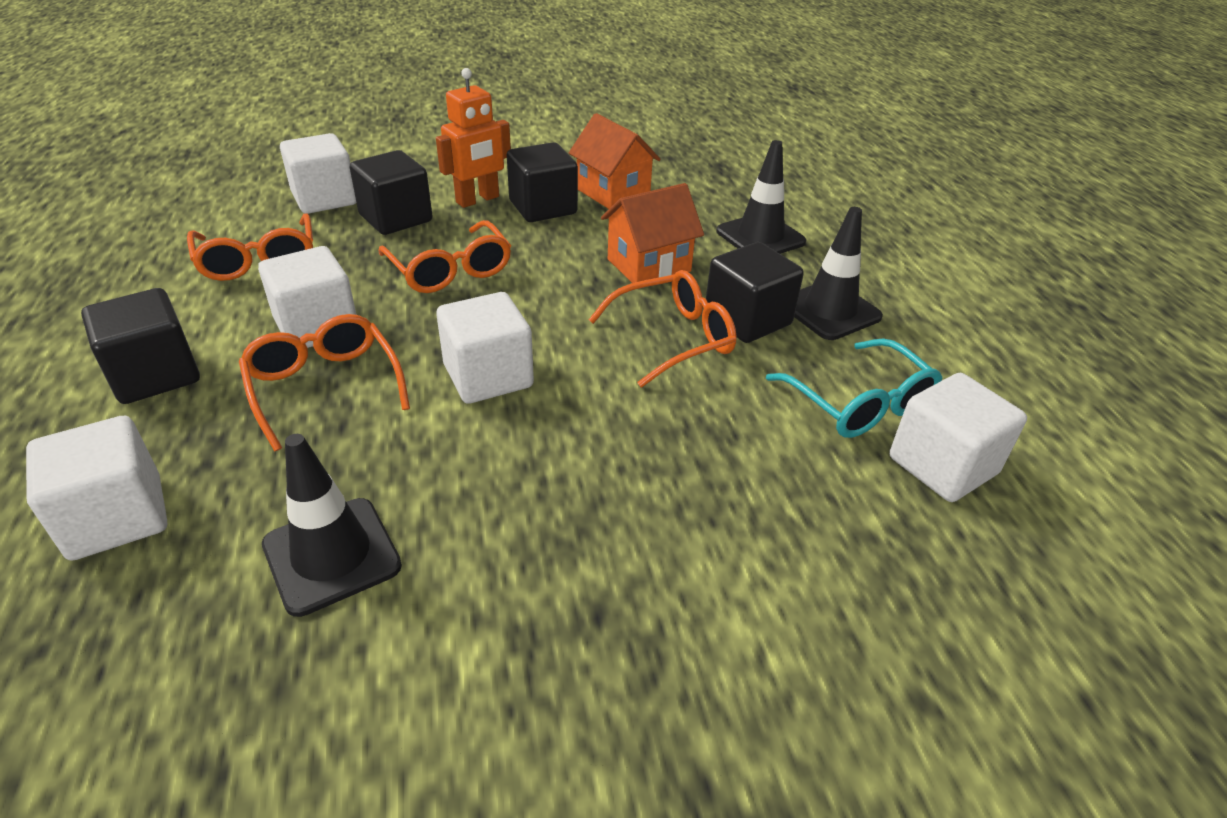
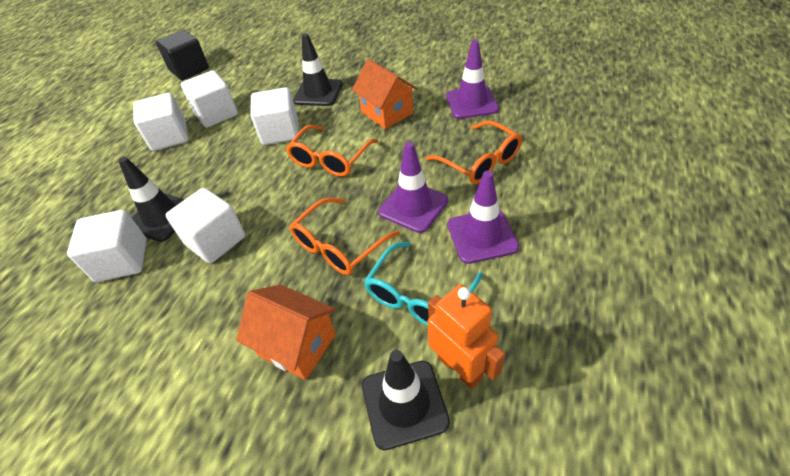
black cube: 4 -> 1
orange glasses: 4 -> 3
purple traffic cone: 0 -> 3

